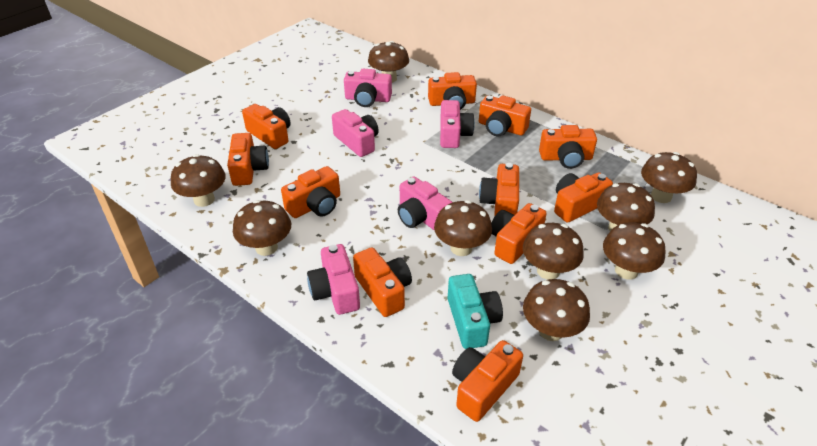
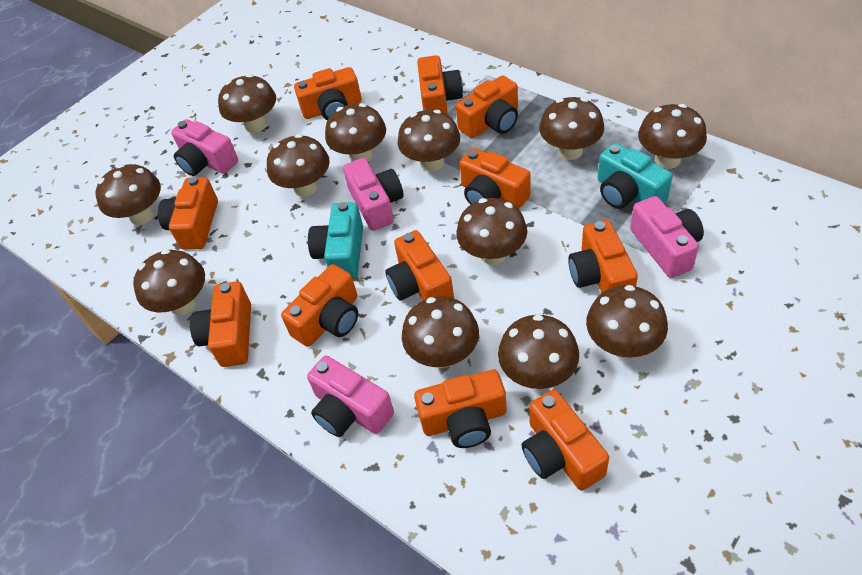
brown mushroom: 9 -> 12
pink camera: 5 -> 4
turquoise camera: 1 -> 2

